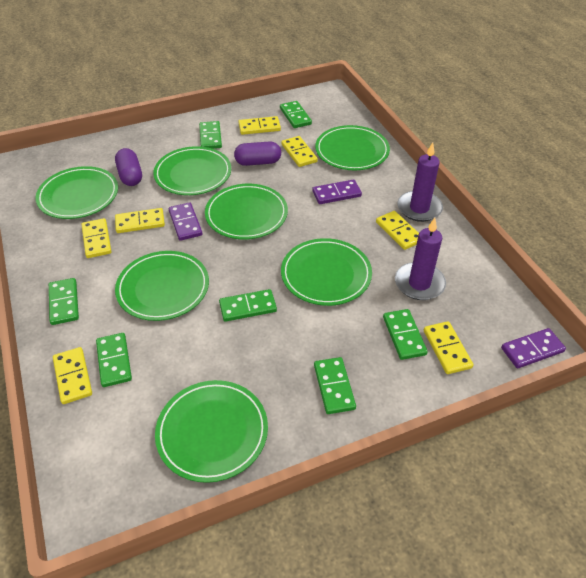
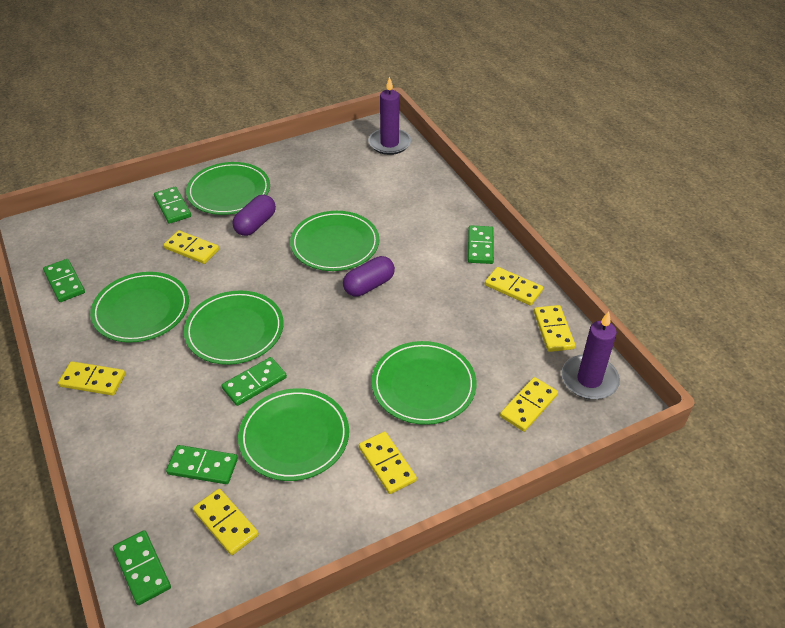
green domino: 7 -> 6
green plate: 7 -> 6
purple domino: 3 -> 0

